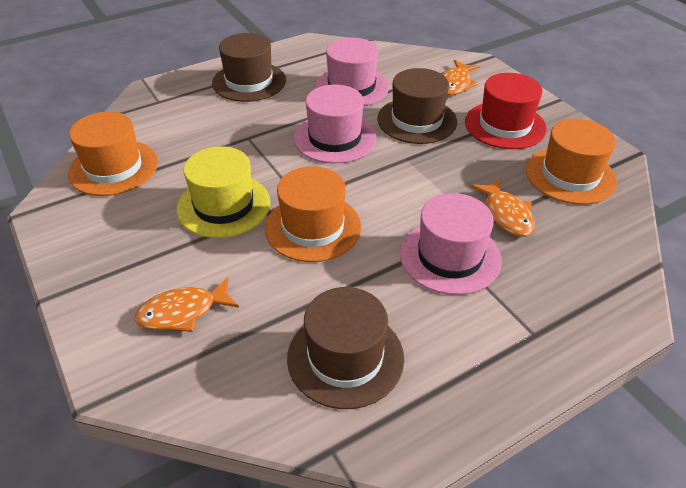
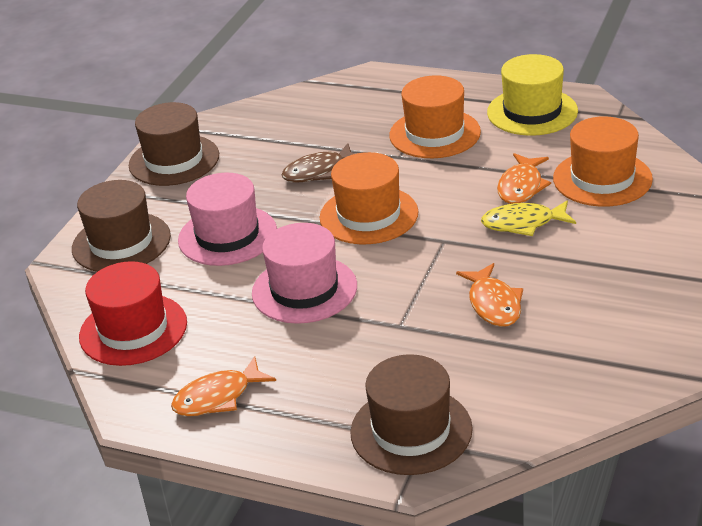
brown fish: 0 -> 1
pink hat: 3 -> 2
yellow fish: 0 -> 1

